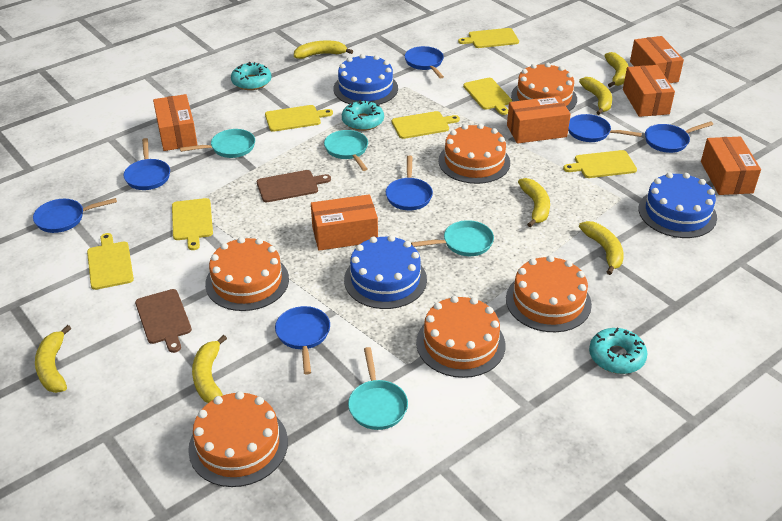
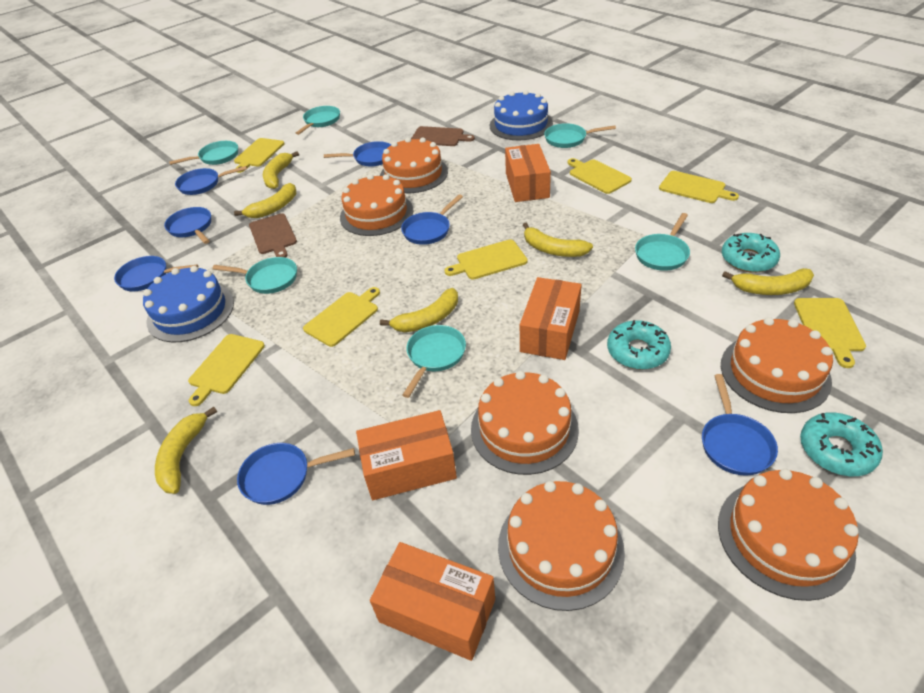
blue cake: 3 -> 2
orange box: 6 -> 4
turquoise pan: 4 -> 6
yellow banana: 7 -> 6

